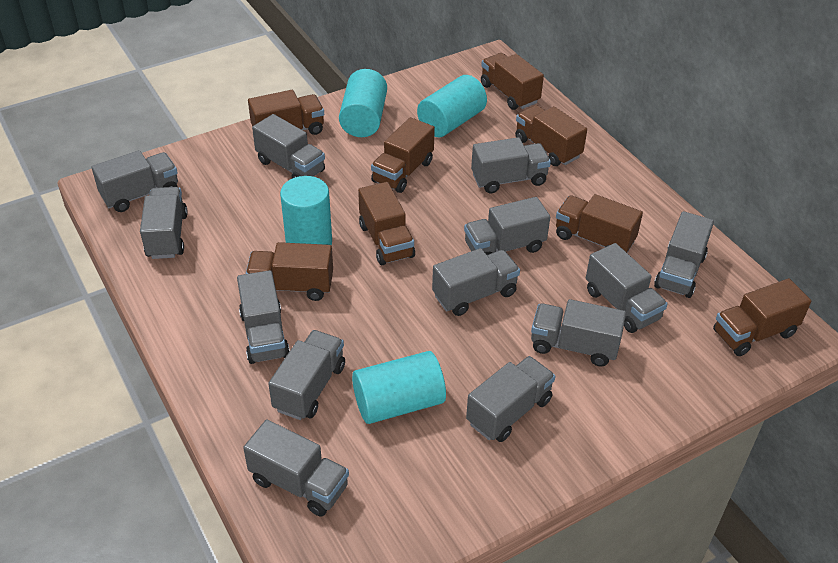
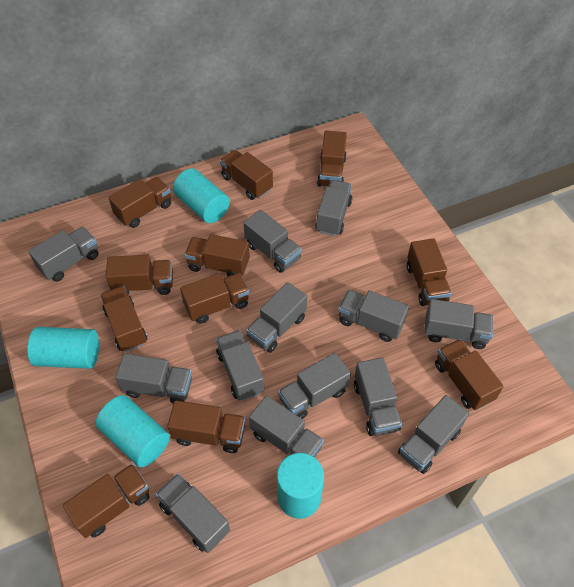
brown truck: 8 -> 11

